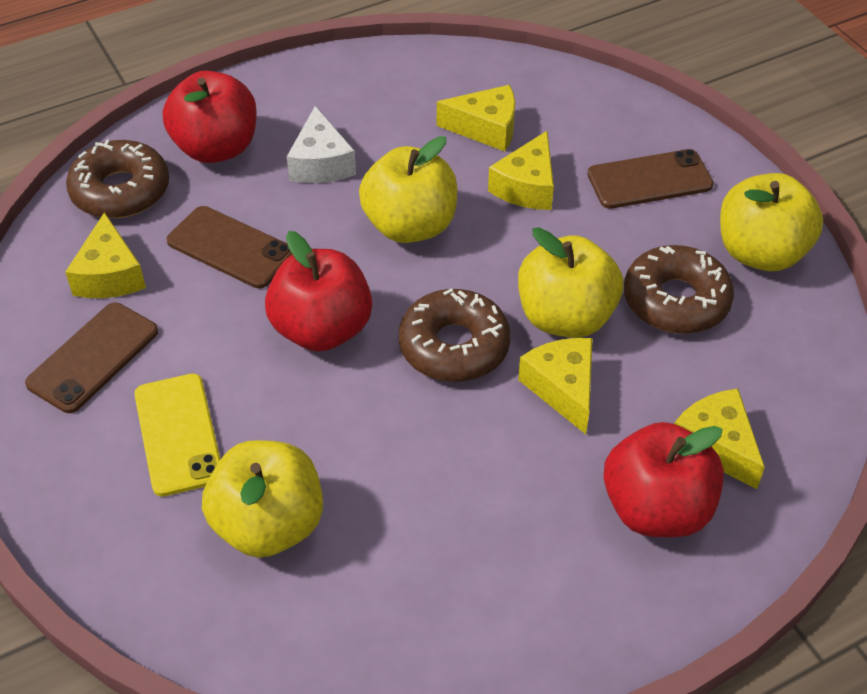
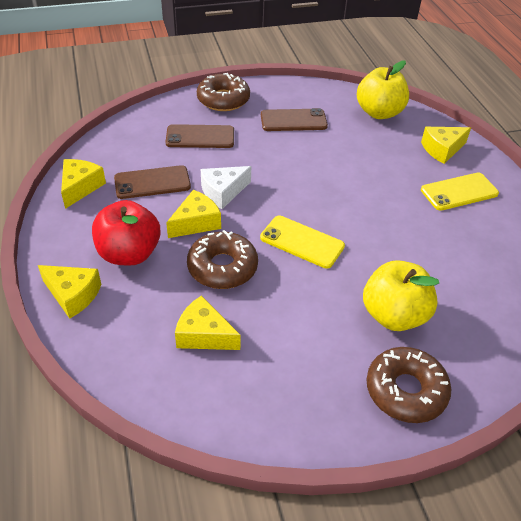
red apple: 3 -> 1
yellow apple: 4 -> 2
yellow phone: 1 -> 2

